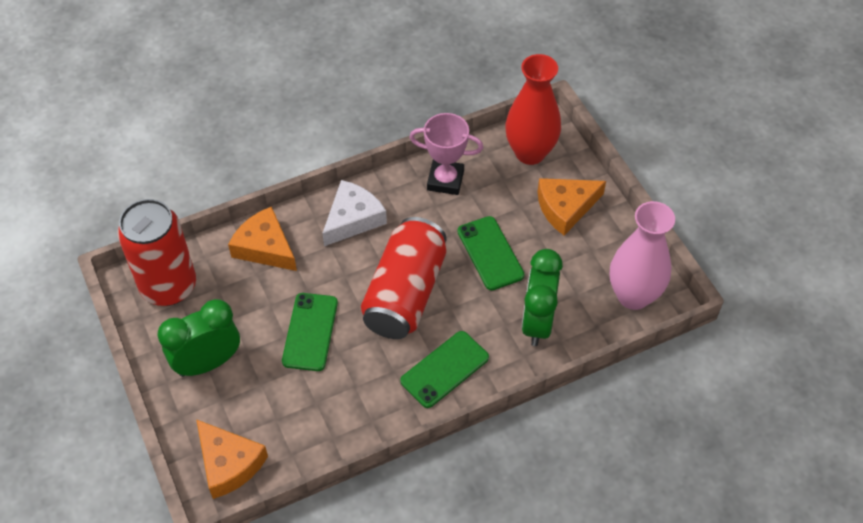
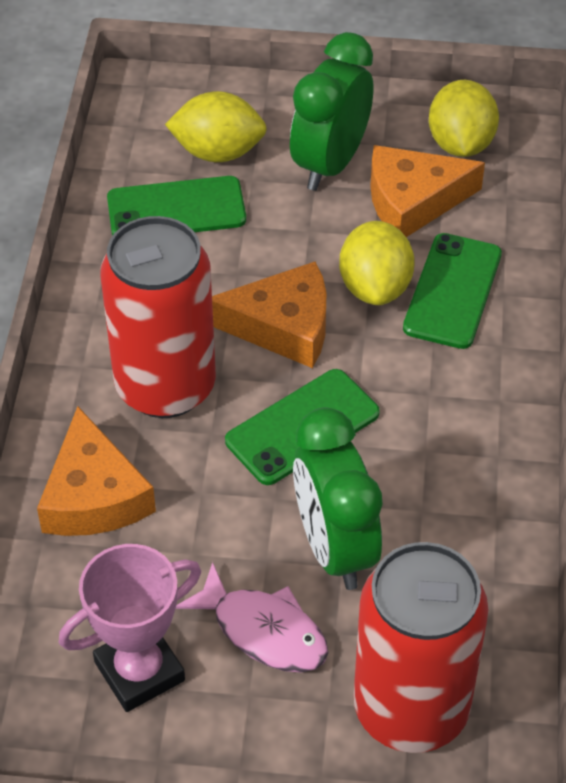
pink fish: 0 -> 1
pink vase: 1 -> 0
red vase: 1 -> 0
white cheese: 1 -> 0
yellow lemon: 0 -> 3

